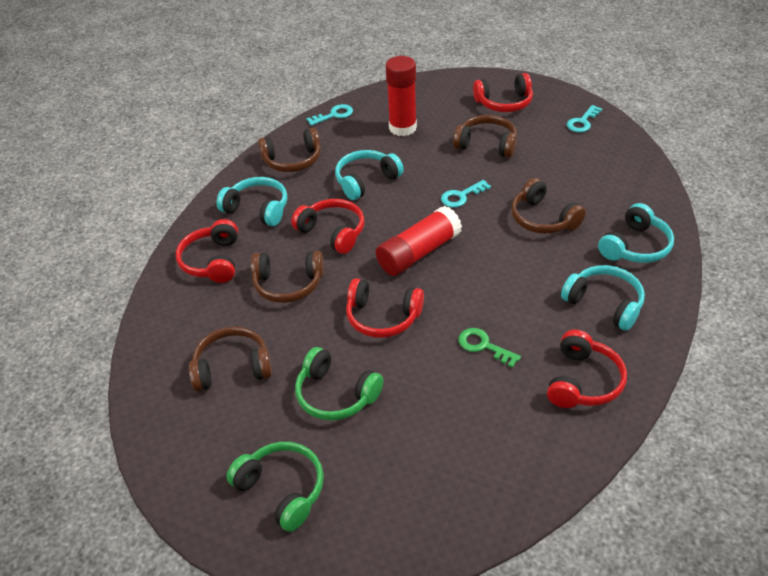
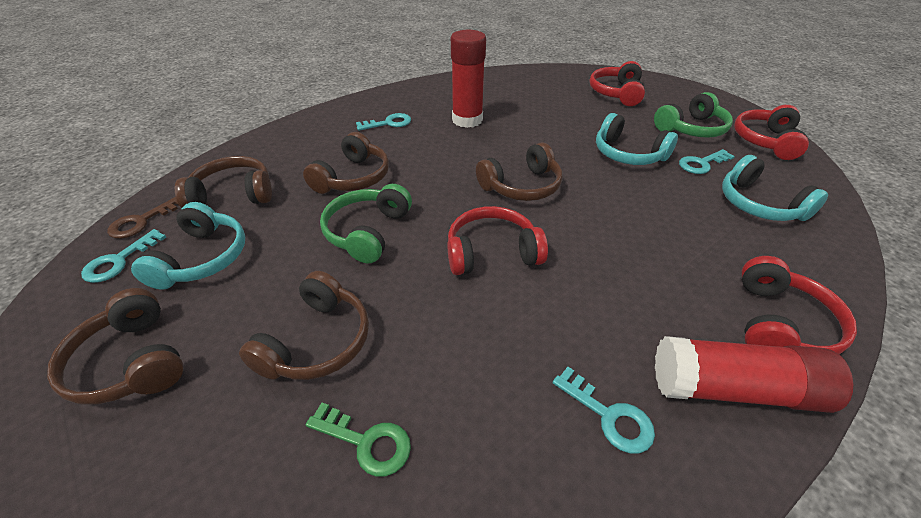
brown key: 0 -> 1
red headphones: 5 -> 4
turquoise headphones: 4 -> 3
turquoise key: 3 -> 4

